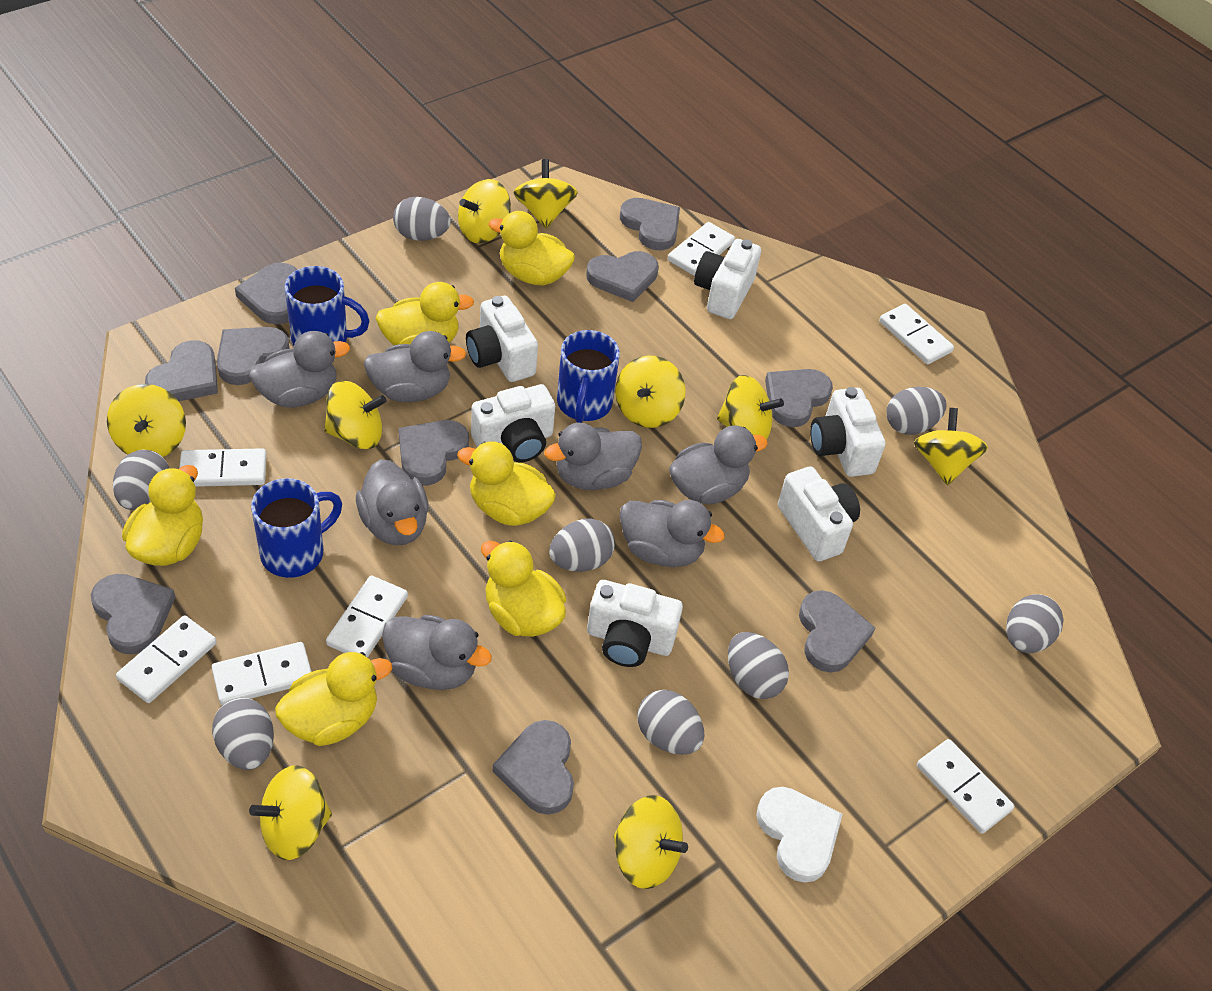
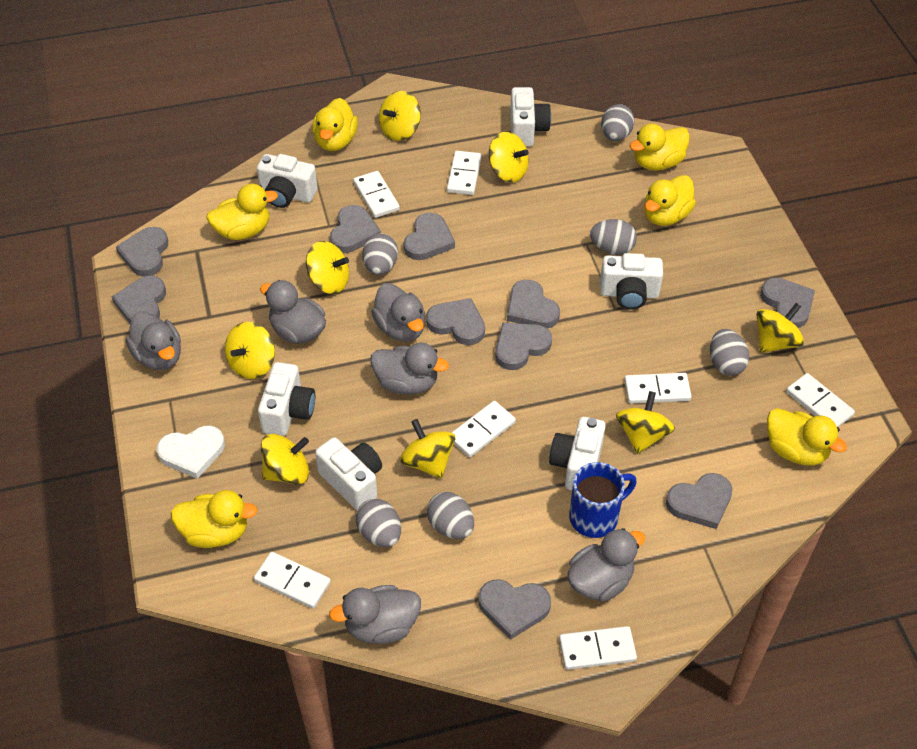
blue mug: 3 -> 1
grey duck: 7 -> 6
grey egg: 8 -> 6
yellow spinning top: 9 -> 8

